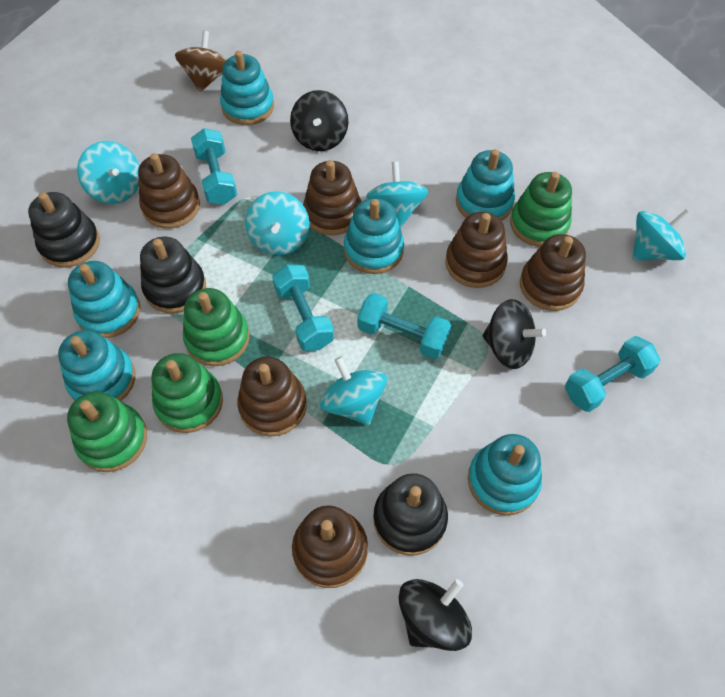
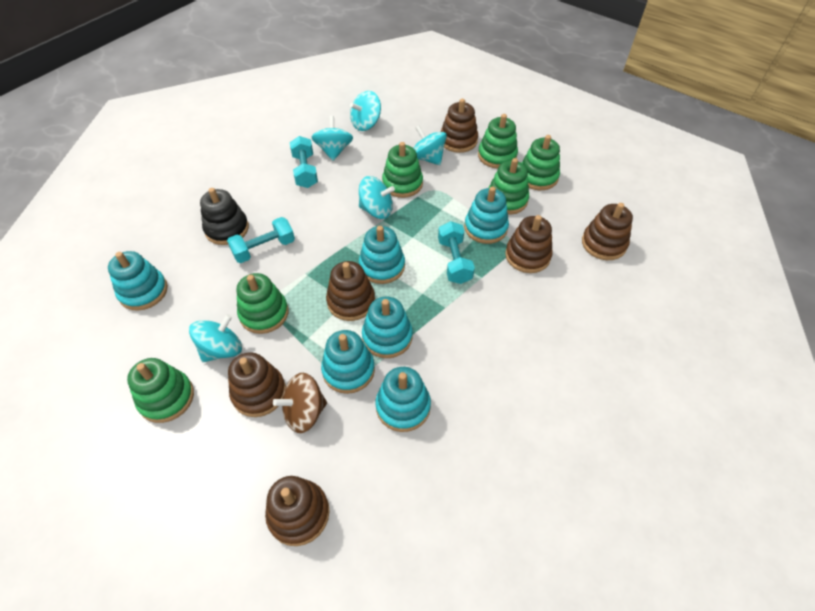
black spinning top: 3 -> 0
black stacking toy: 3 -> 1
green stacking toy: 4 -> 6
turquoise dumbbell: 4 -> 3

